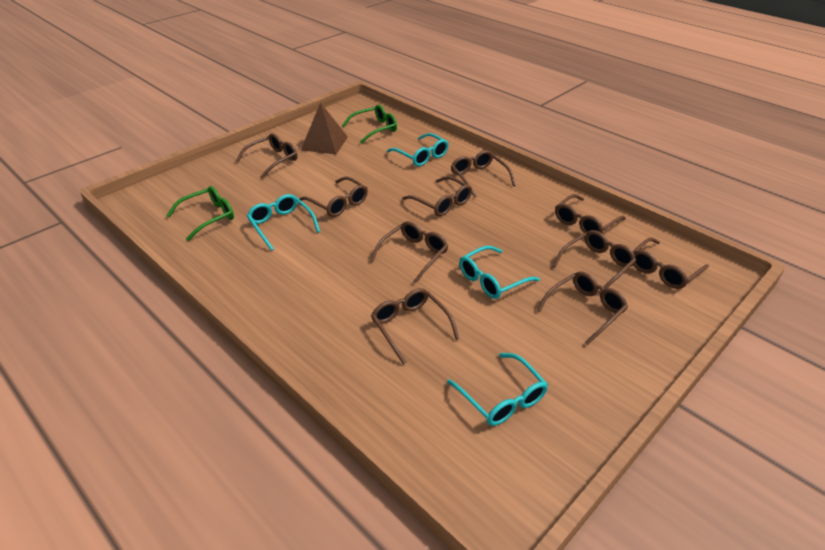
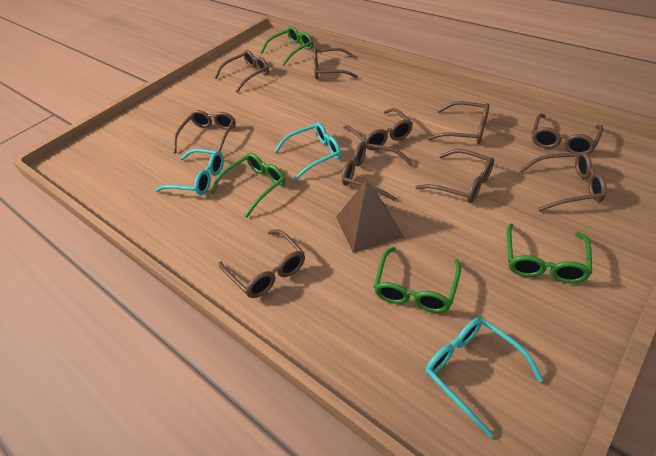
green glasses: 2 -> 4
turquoise glasses: 4 -> 3

